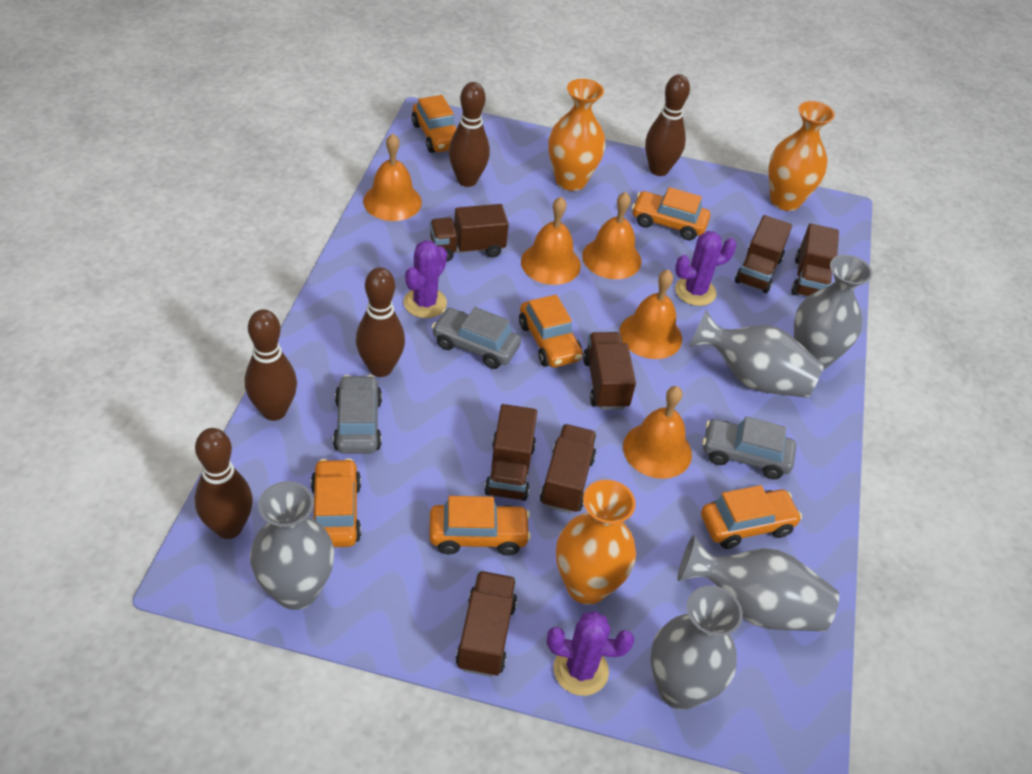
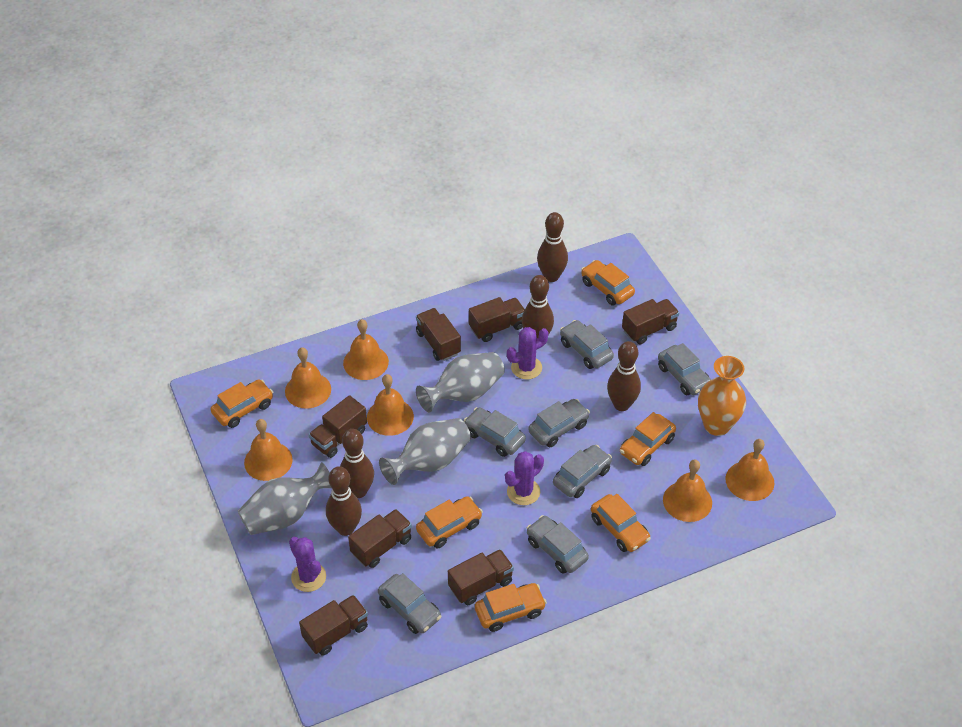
grey car: 3 -> 7
grey vase: 5 -> 3
orange bell: 5 -> 6
orange vase: 3 -> 1

